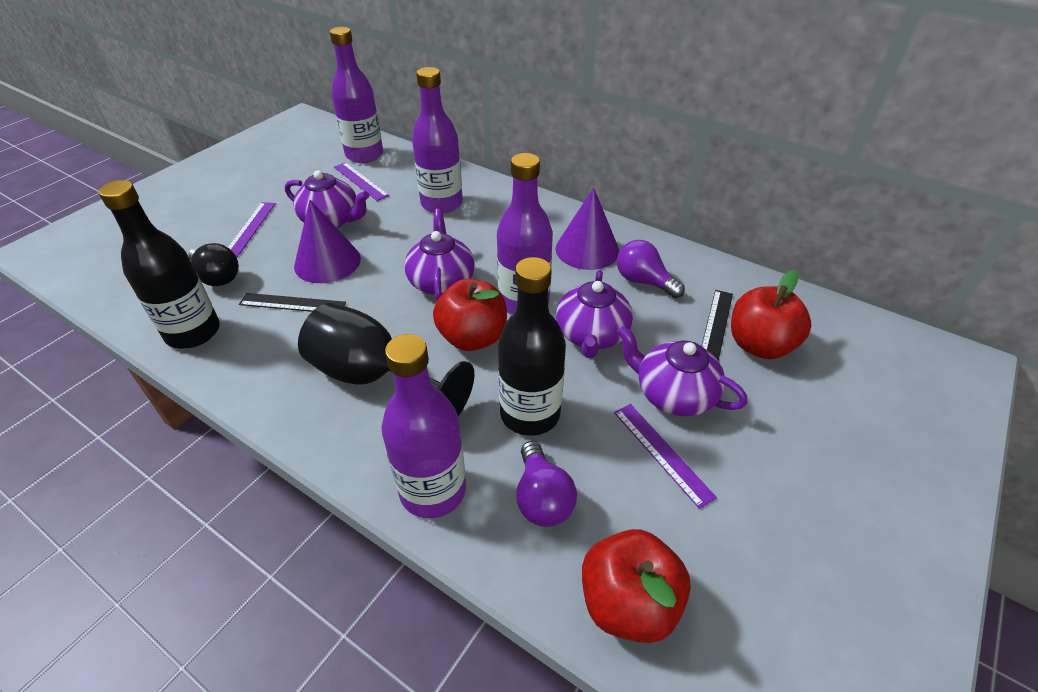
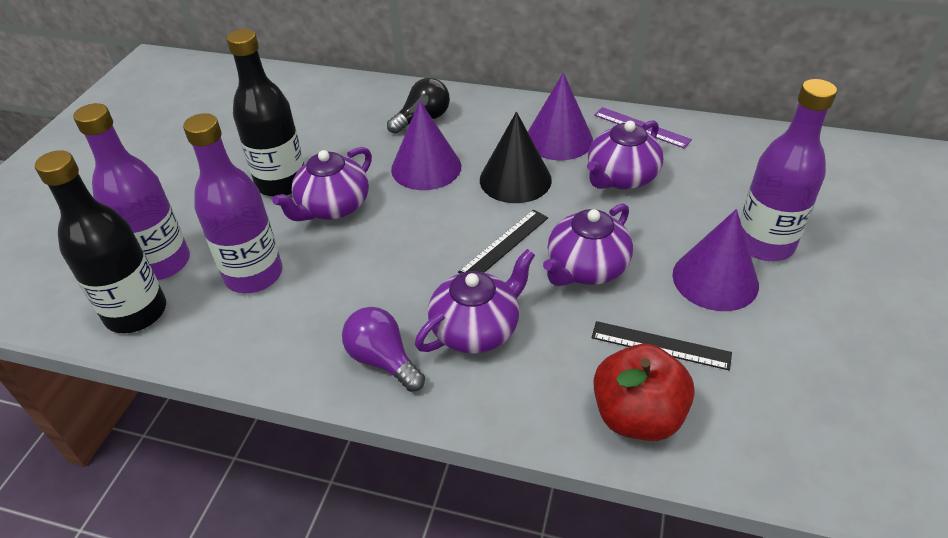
black cone: 0 -> 1
black goblet: 1 -> 0
purple bottle: 4 -> 3
purple cone: 2 -> 3
purple light bulb: 2 -> 1
purple ruler: 3 -> 1
red apple: 3 -> 1

